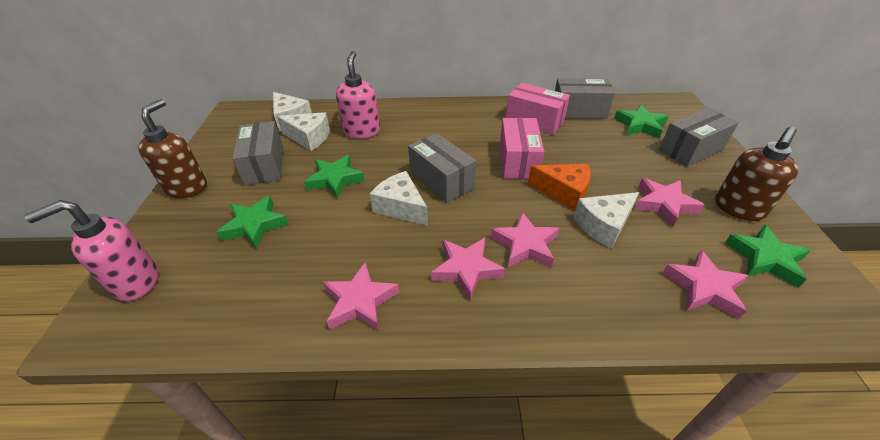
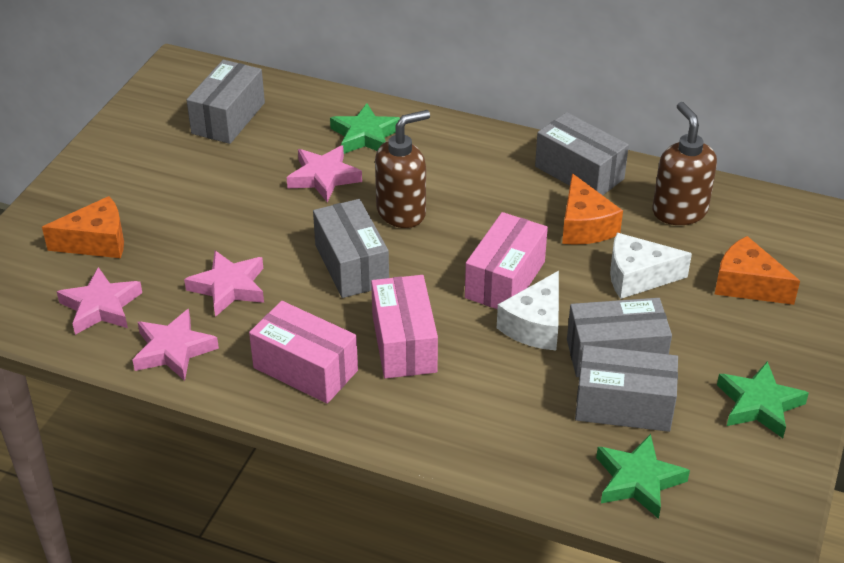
green star: 4 -> 3
grey box: 4 -> 5
orange cheese: 1 -> 3
pink box: 2 -> 3
pink soap dispenser: 2 -> 0
pink star: 5 -> 4
white cheese: 4 -> 2

